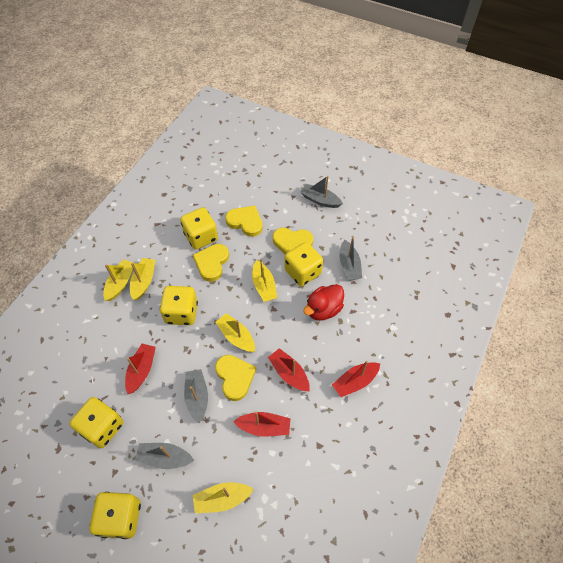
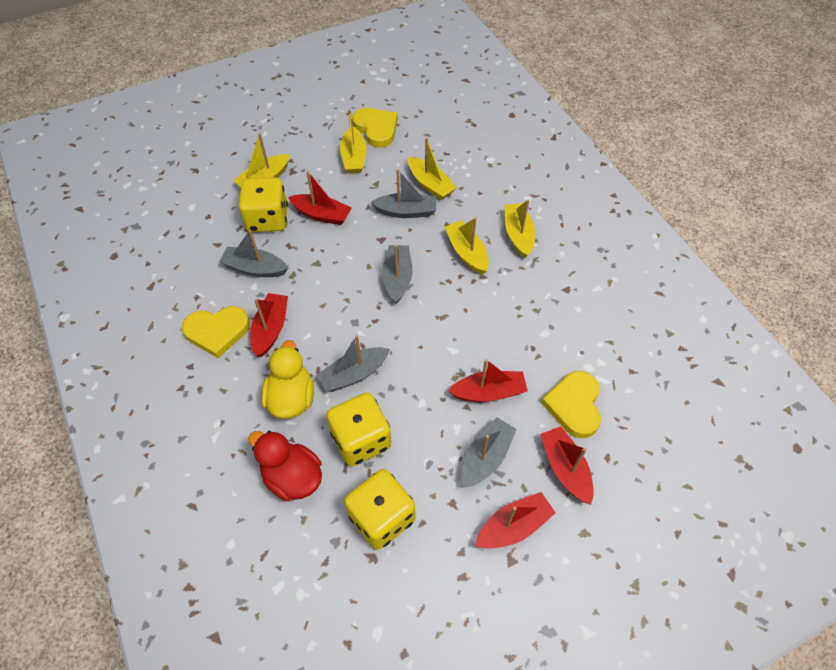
grey boat: 4 -> 5
red boat: 4 -> 5
yellow dice: 5 -> 3
yellow duck: 0 -> 1
yellow heart: 4 -> 3

